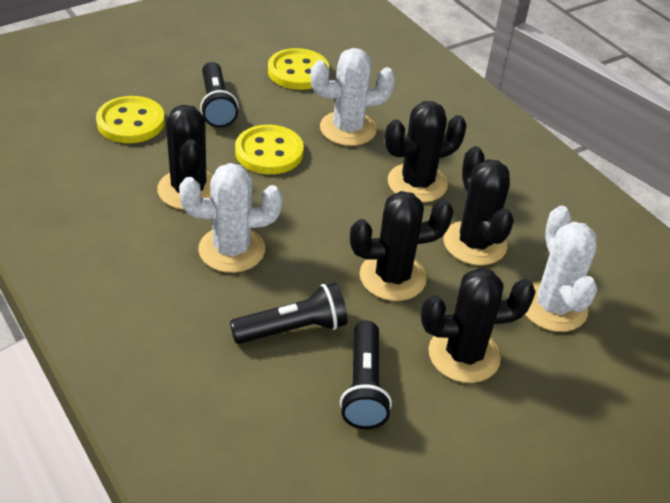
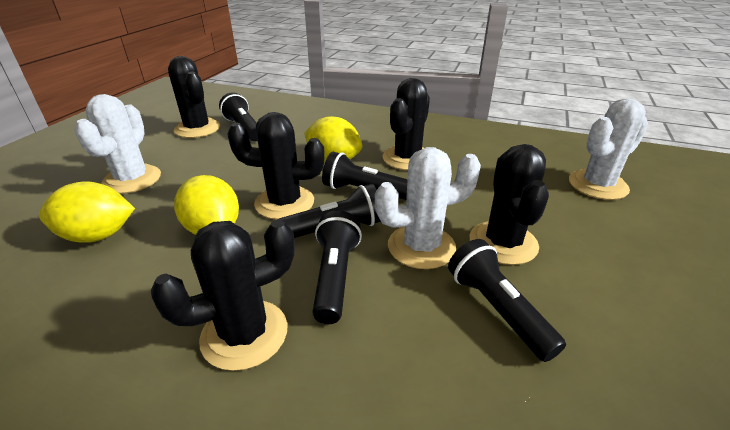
black flashlight: 3 -> 5
yellow button: 3 -> 0
yellow lemon: 0 -> 3

